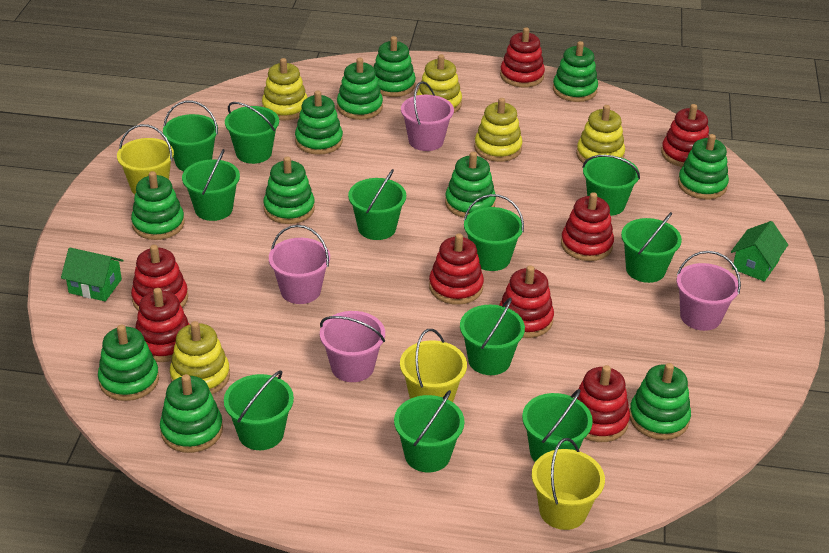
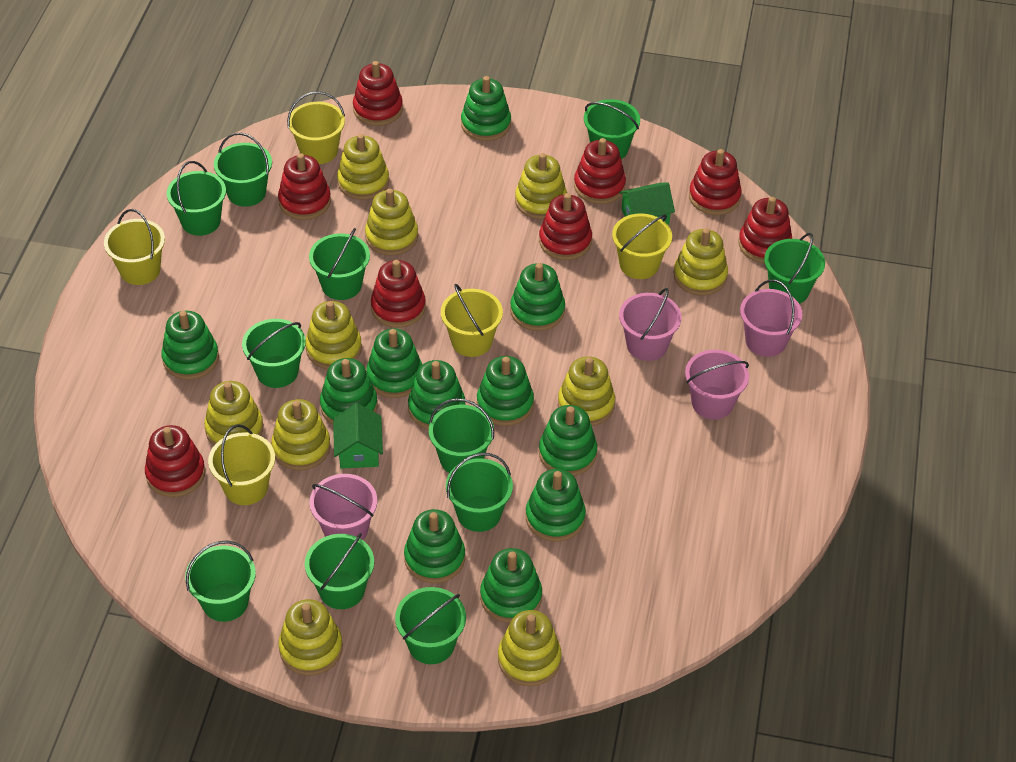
yellow bucket: 3 -> 5
yellow stacking toy: 5 -> 10

